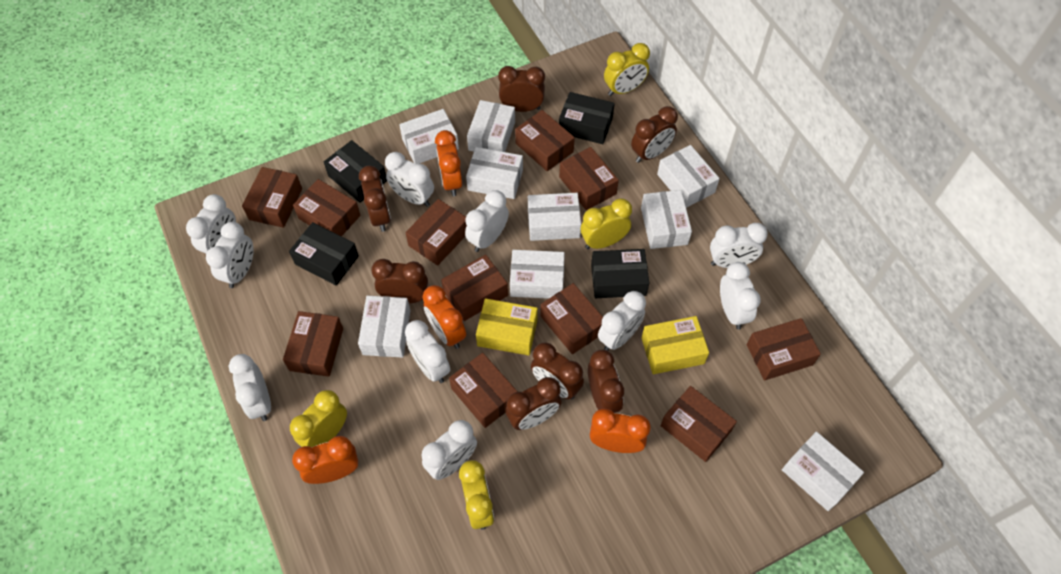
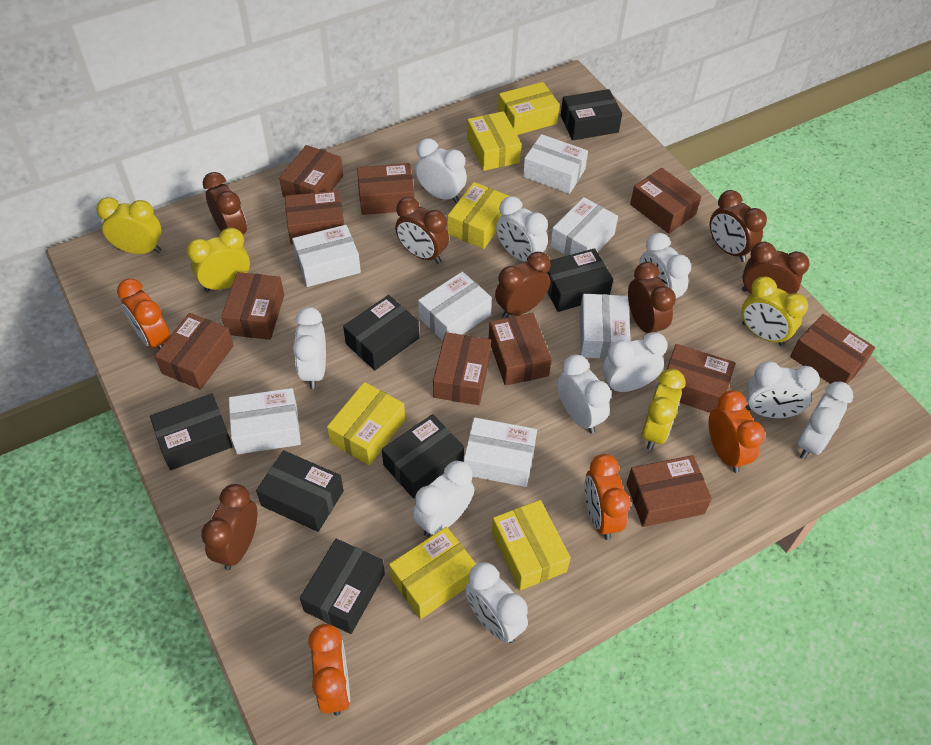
black box: 4 -> 7
white box: 9 -> 7
yellow box: 2 -> 6

